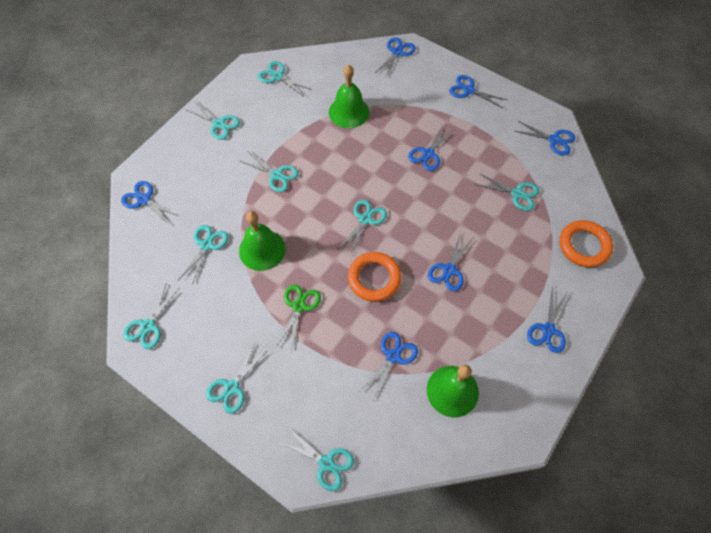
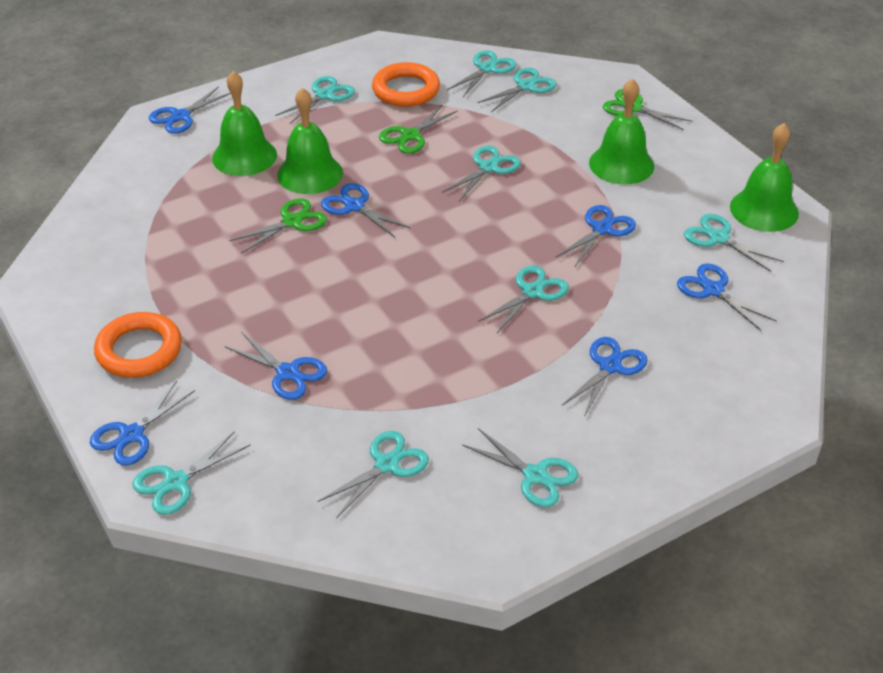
blue scissors: 8 -> 7
green bell: 3 -> 4
green scissors: 1 -> 3

